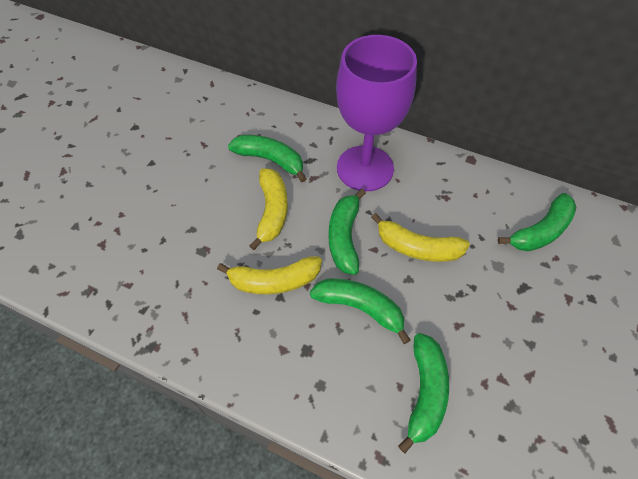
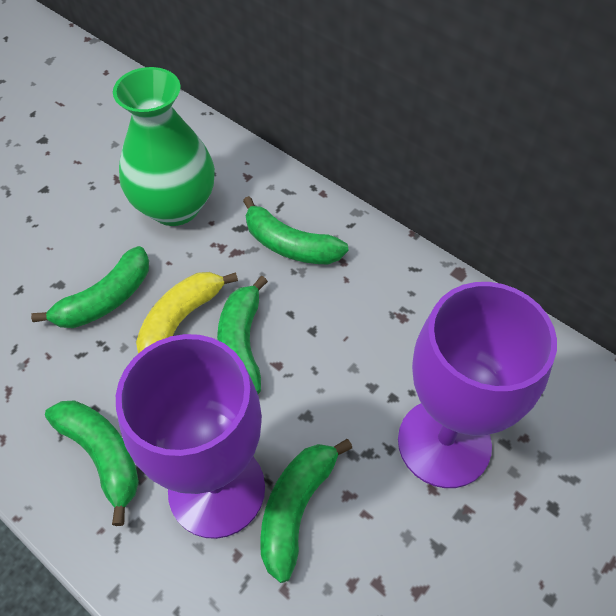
green vase: 0 -> 1
purple goblet: 1 -> 2
yellow banana: 3 -> 1

